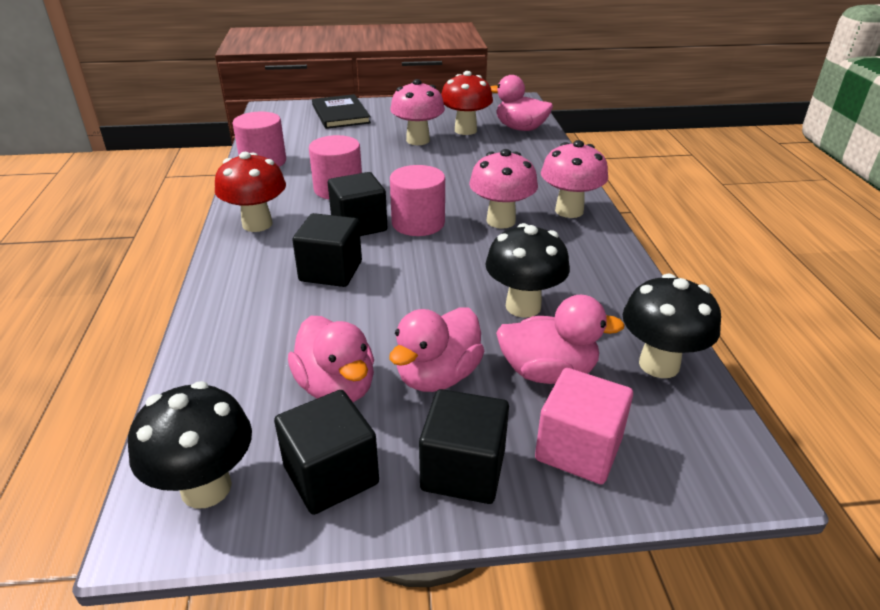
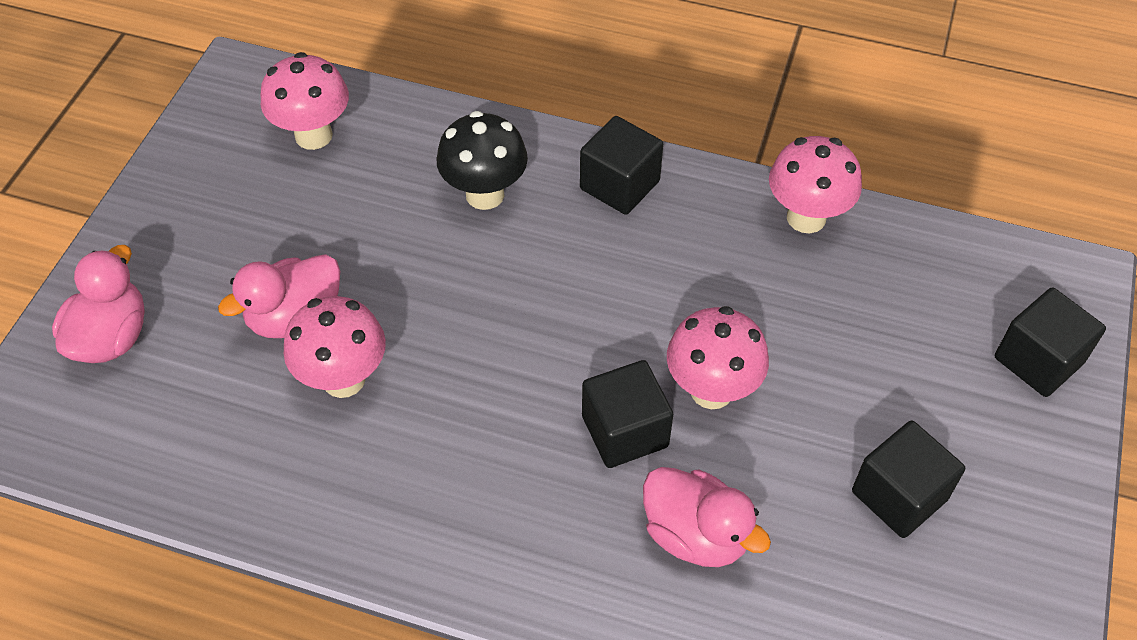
black book: 1 -> 0
black mushroom: 3 -> 1
pink cube: 1 -> 0
pink cylinder: 3 -> 0
pink duck: 4 -> 3
pink mushroom: 3 -> 4
red mushroom: 2 -> 0

